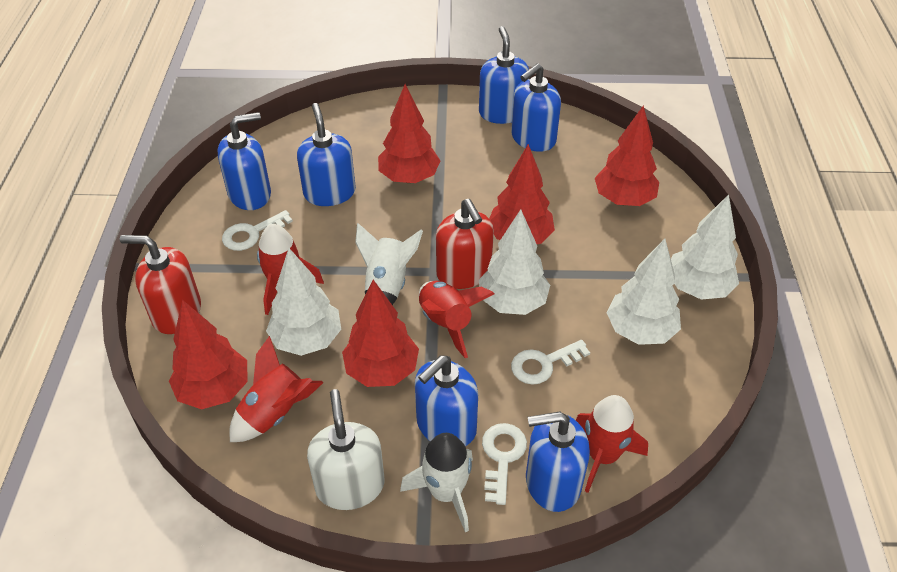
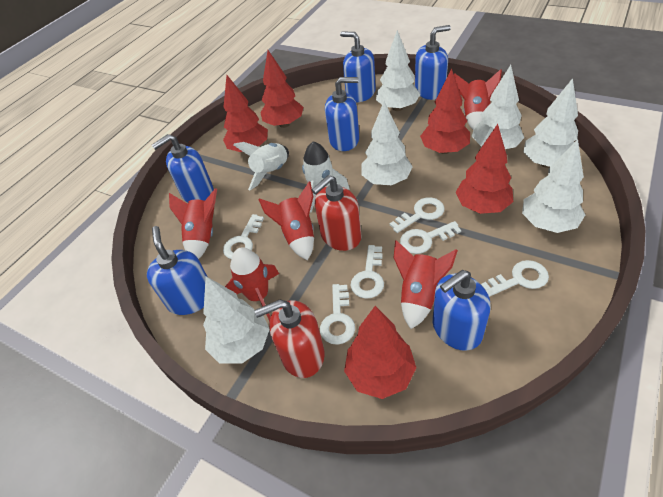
red rocket: 4 -> 5
white key: 3 -> 6
white soap dispenser: 1 -> 0
white tree: 4 -> 6

